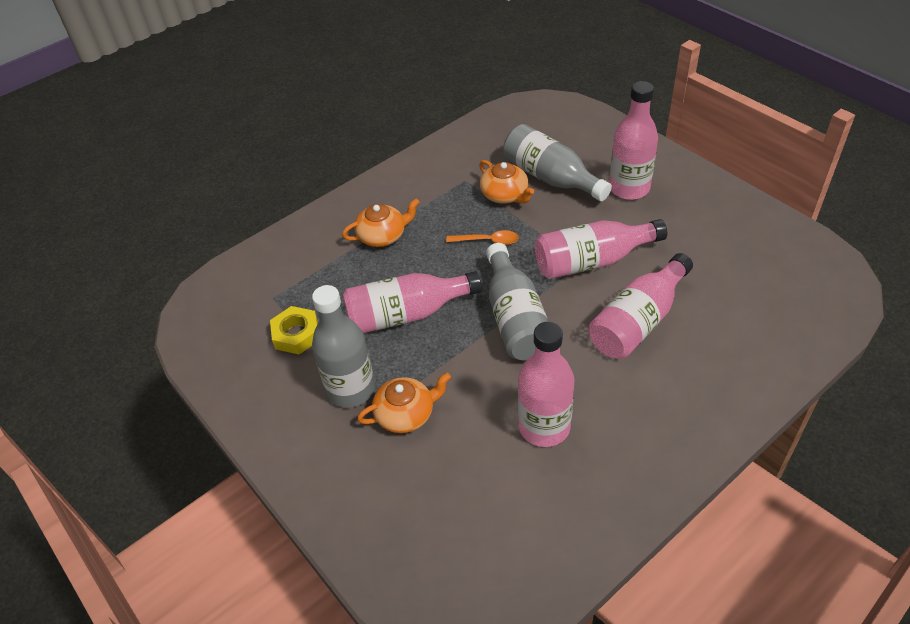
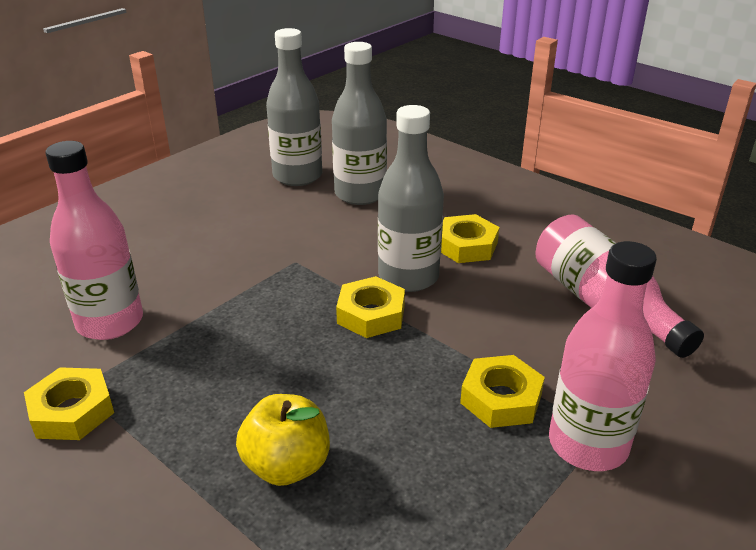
orange spoon: 1 -> 0
orange teapot: 3 -> 0
pink bottle: 5 -> 3
yellow apple: 0 -> 1
yellow nut: 1 -> 4

